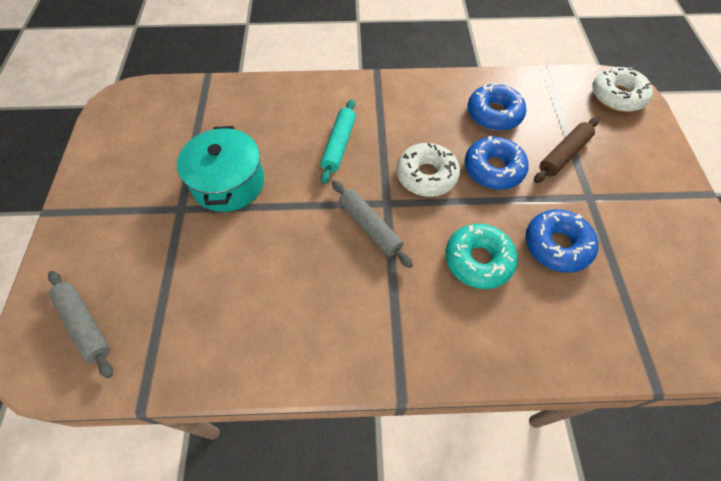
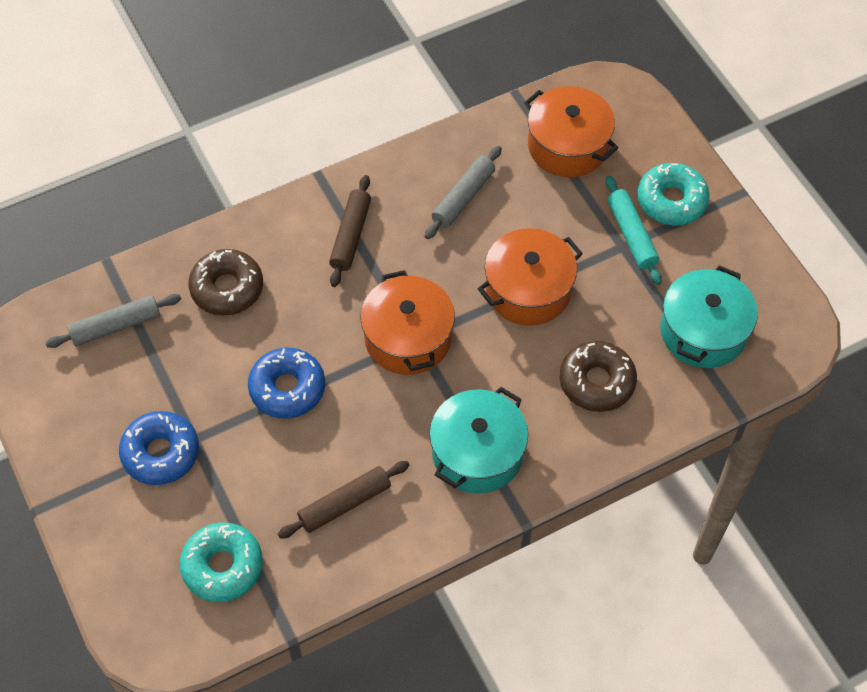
blue donut: 3 -> 2
brown donut: 0 -> 2
brown rolling pin: 1 -> 2
orange pot: 0 -> 3
turquoise donut: 1 -> 2
turquoise pot: 1 -> 2
white donut: 2 -> 0

